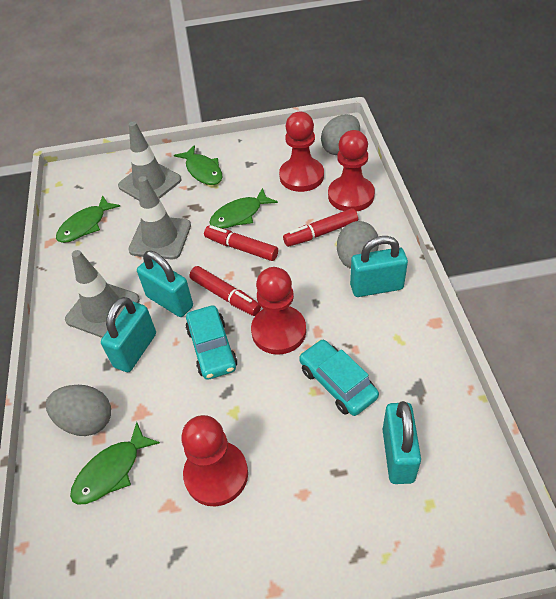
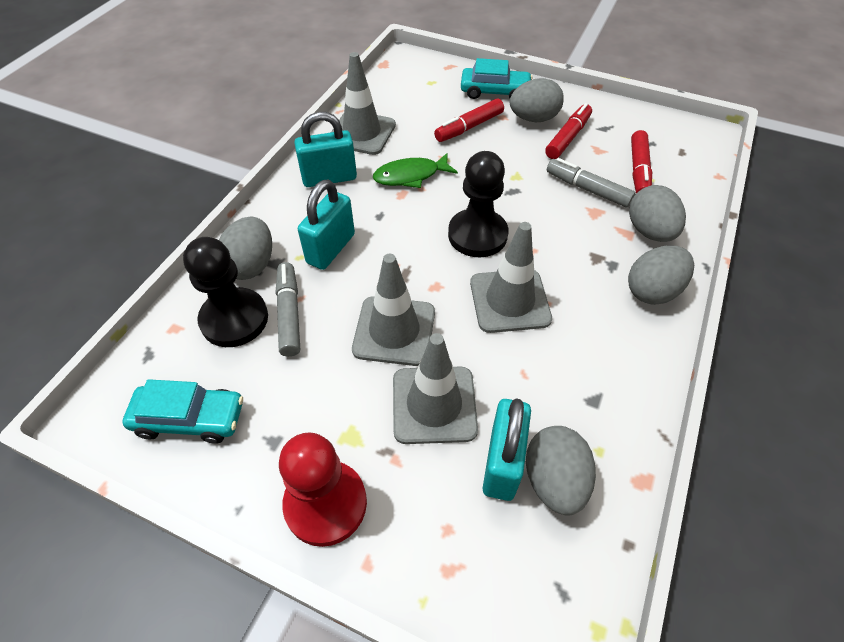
black pawn: 0 -> 2
green fish: 4 -> 1
grey egg: 3 -> 5
grey marker: 0 -> 2
grey traffic cone: 3 -> 4
red pawn: 4 -> 1
turquoise padlock: 4 -> 3

